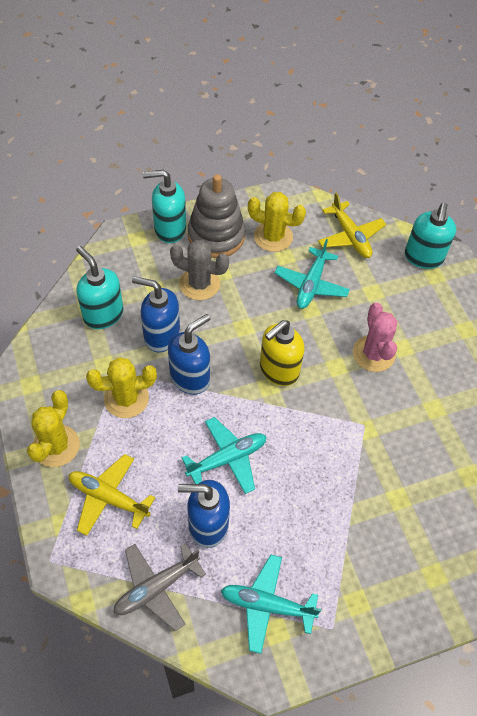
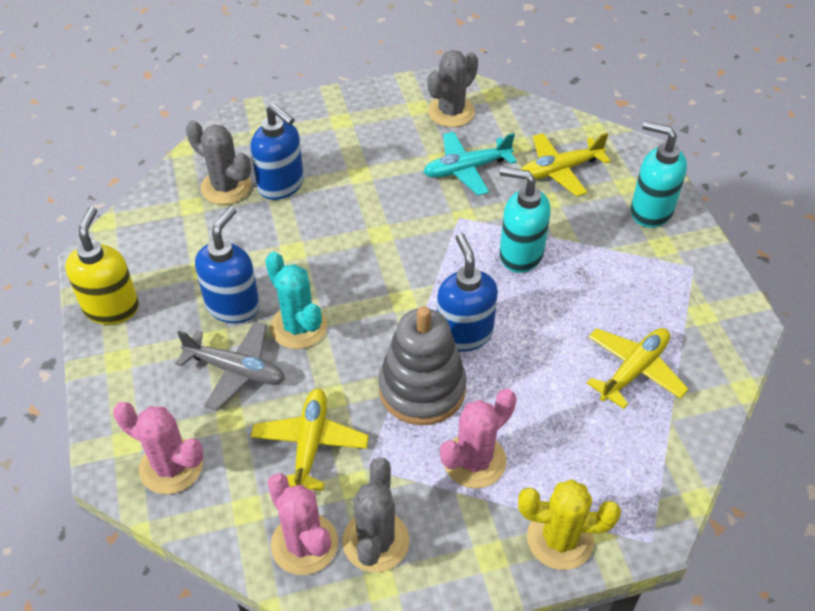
grey cactus: 1 -> 3
pink cactus: 1 -> 3
turquoise cactus: 0 -> 1
turquoise plane: 3 -> 1
turquoise soap dispenser: 3 -> 2
yellow cactus: 3 -> 1
yellow plane: 2 -> 3

